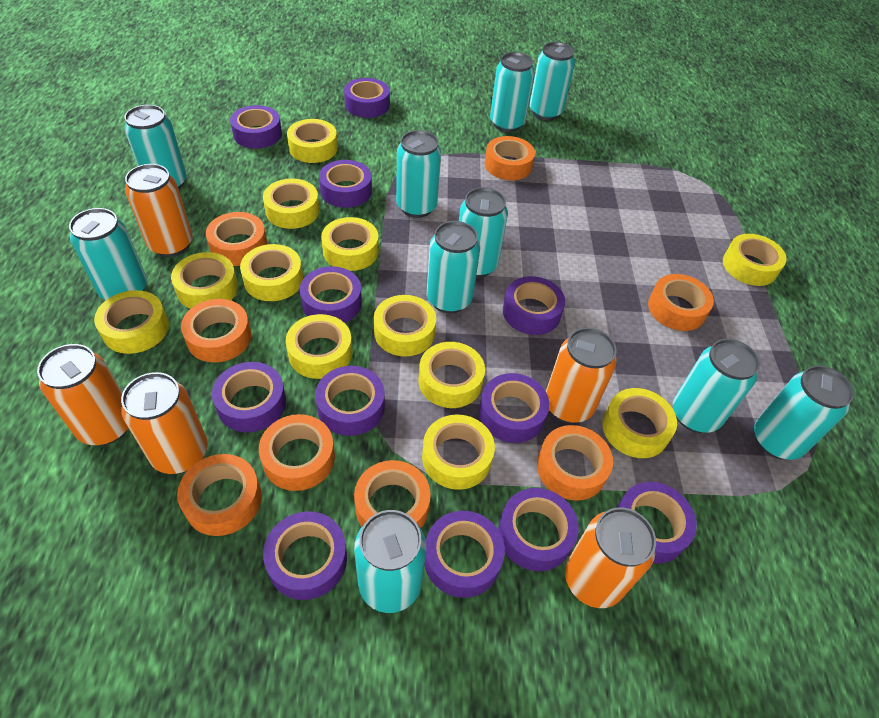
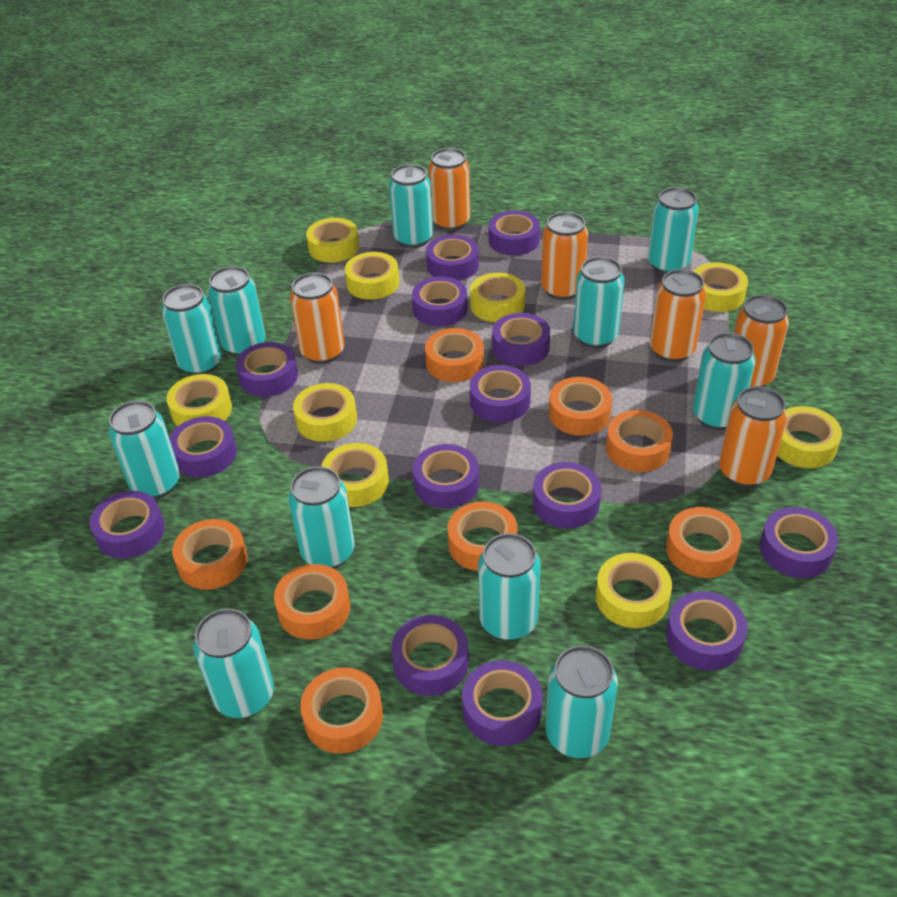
orange can: 5 -> 6
purple tape: 12 -> 14
turquoise can: 10 -> 11
yellow tape: 12 -> 9

